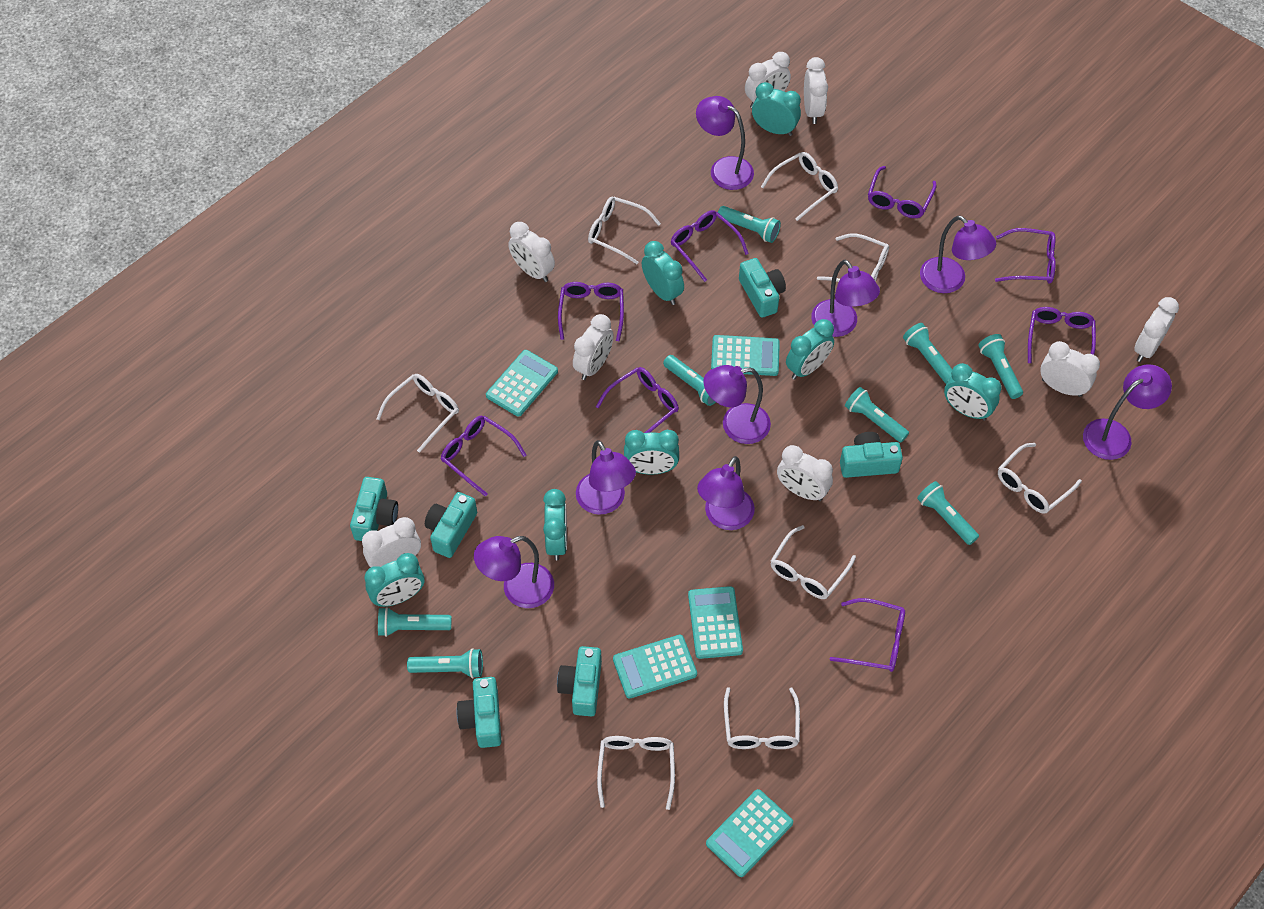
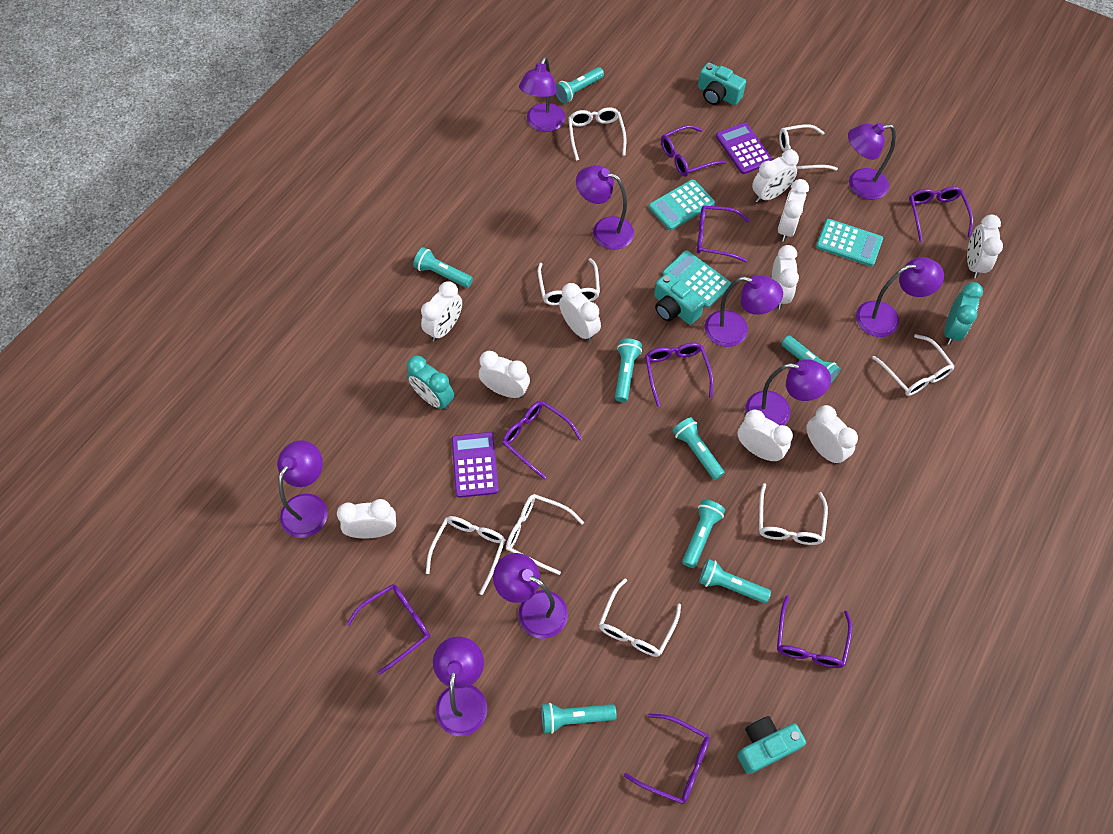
purple calculator: 0 -> 2
purple lamp: 8 -> 9
turquoise calculator: 5 -> 3
turquoise camera: 6 -> 3
turquoise clock: 7 -> 2
white clock: 8 -> 10

